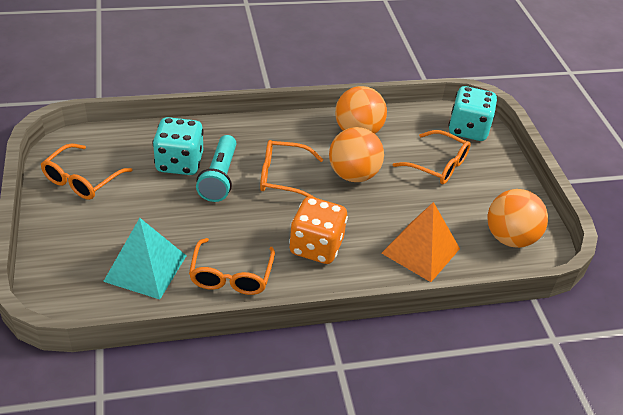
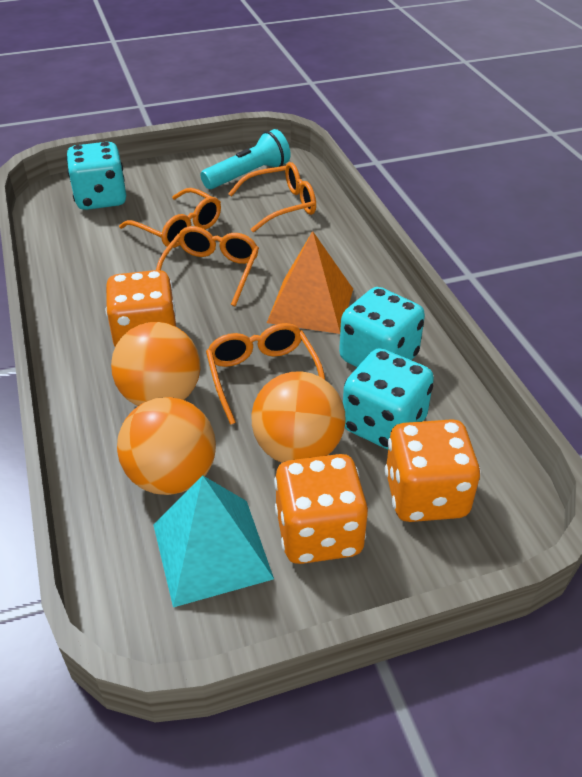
orange dice: 1 -> 3
turquoise dice: 2 -> 3

